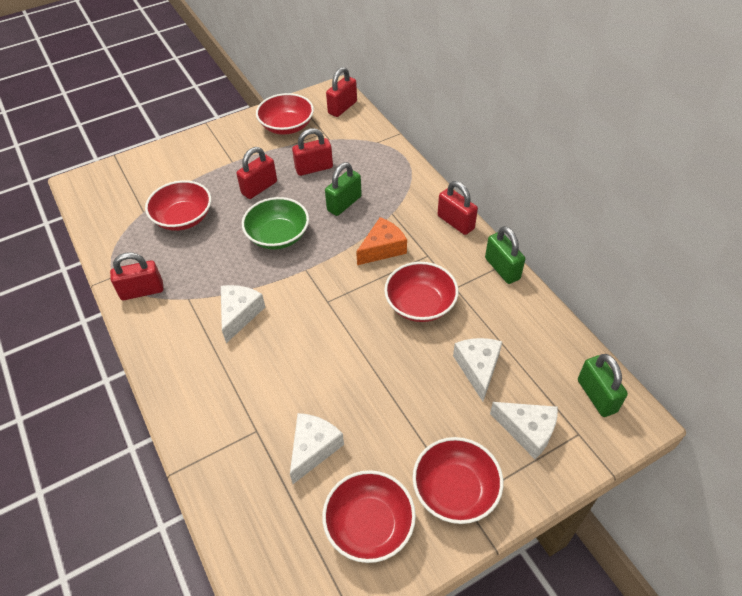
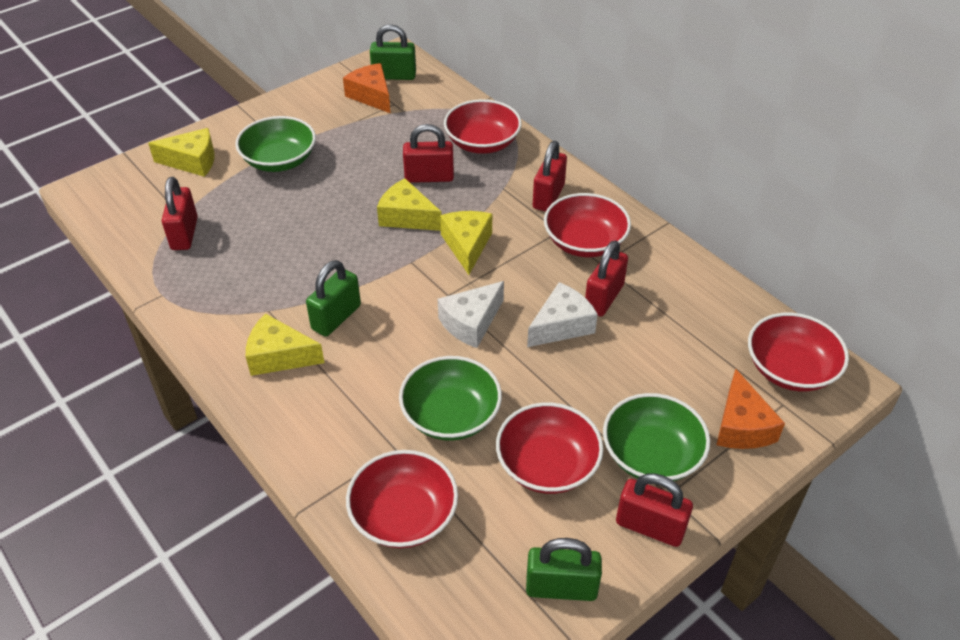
green bowl: 1 -> 3
orange cheese: 1 -> 2
white cheese: 4 -> 2
yellow cheese: 0 -> 4

